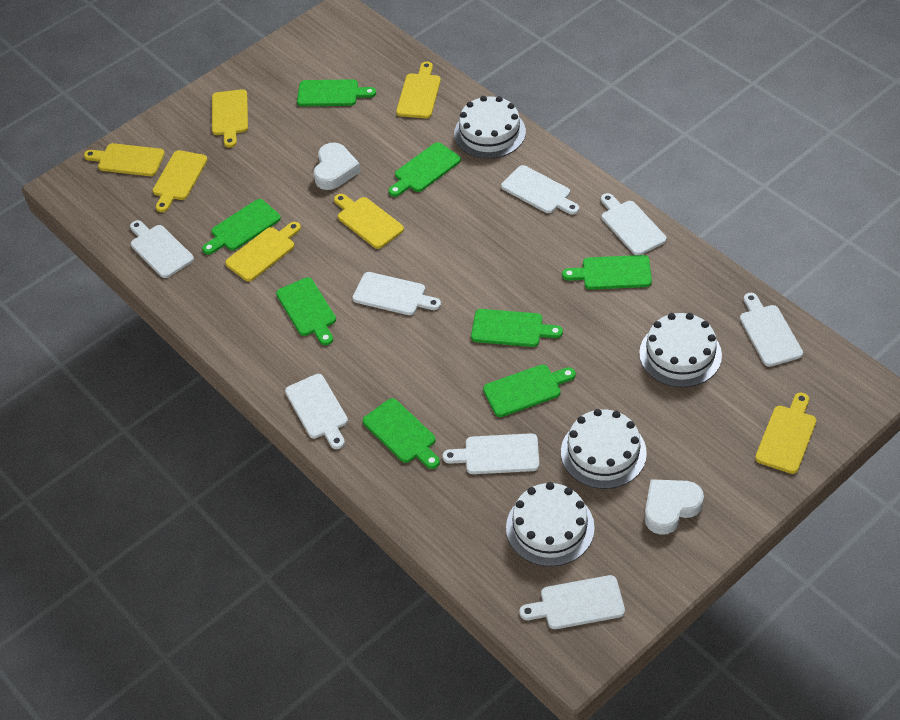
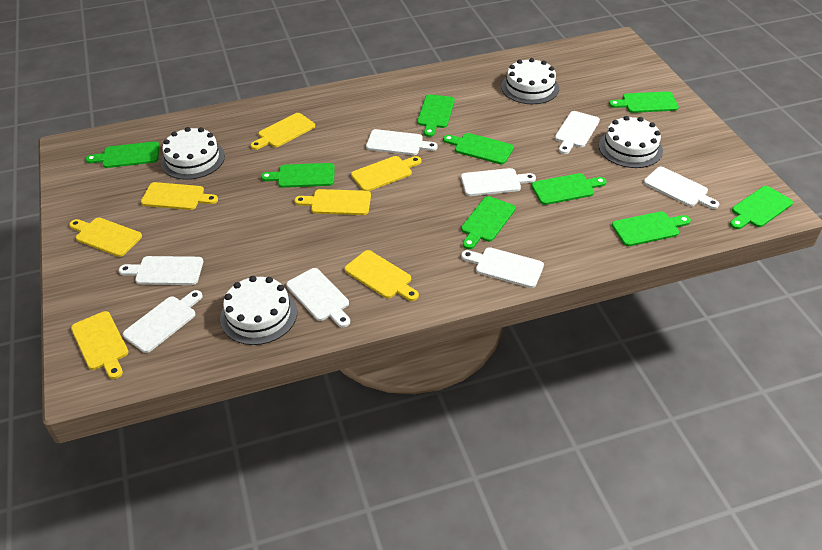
green cutting board: 8 -> 9
white heart: 2 -> 0

